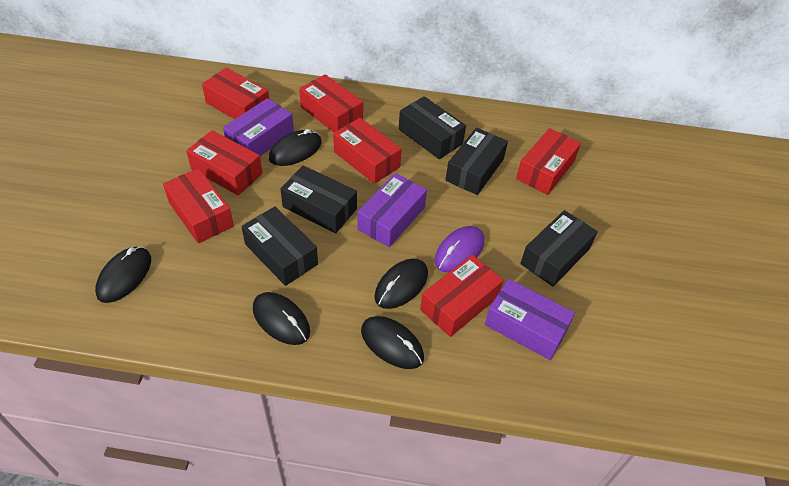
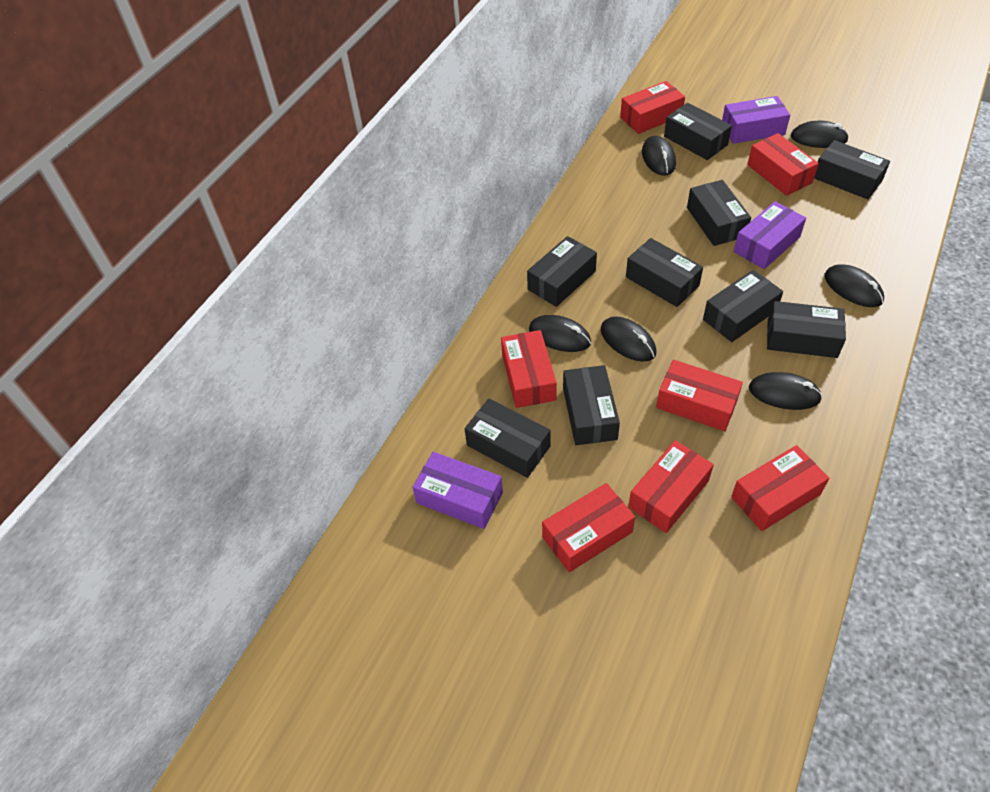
black box: 5 -> 9
black mouse: 5 -> 6
purple mouse: 1 -> 0

